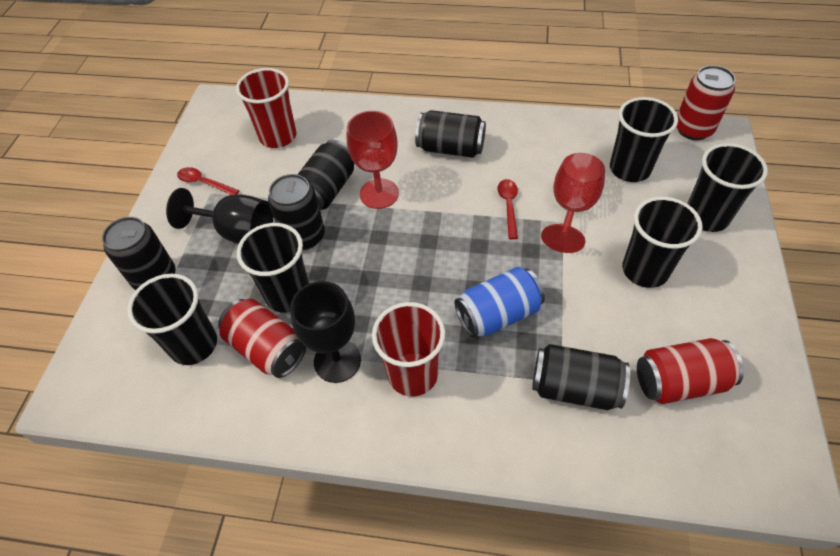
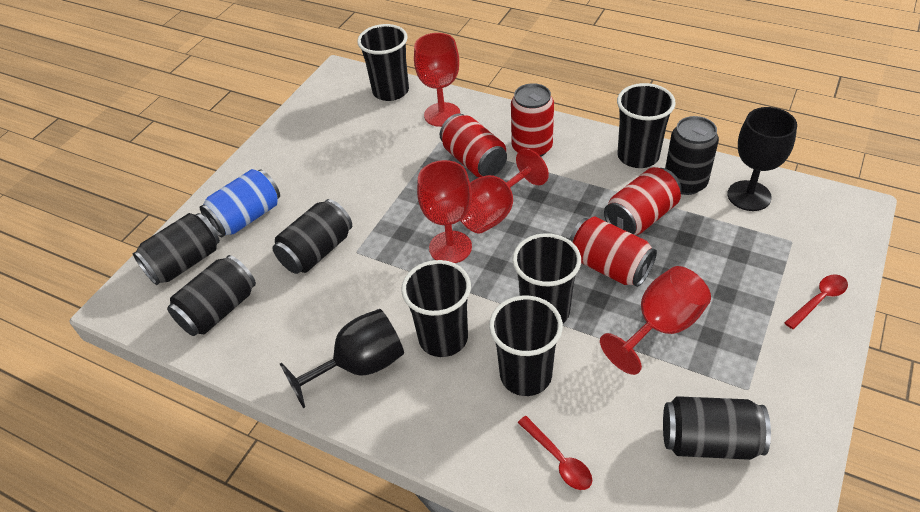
red can: 3 -> 4
red cup: 2 -> 0
red goblet: 2 -> 4

